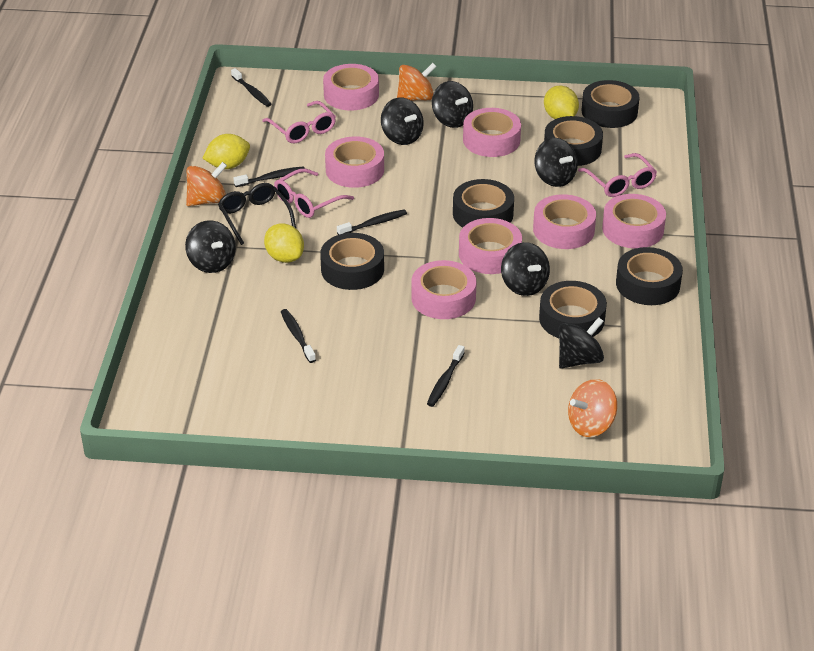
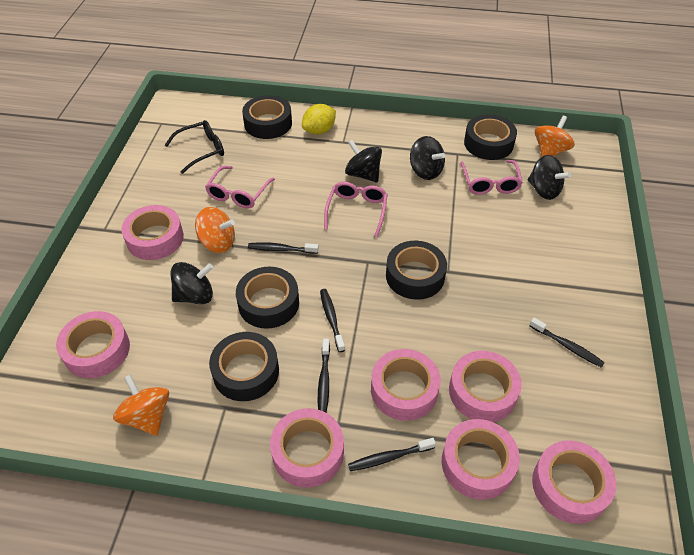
black spinning top: 6 -> 4
black tape: 6 -> 5
yellow lemon: 3 -> 1

